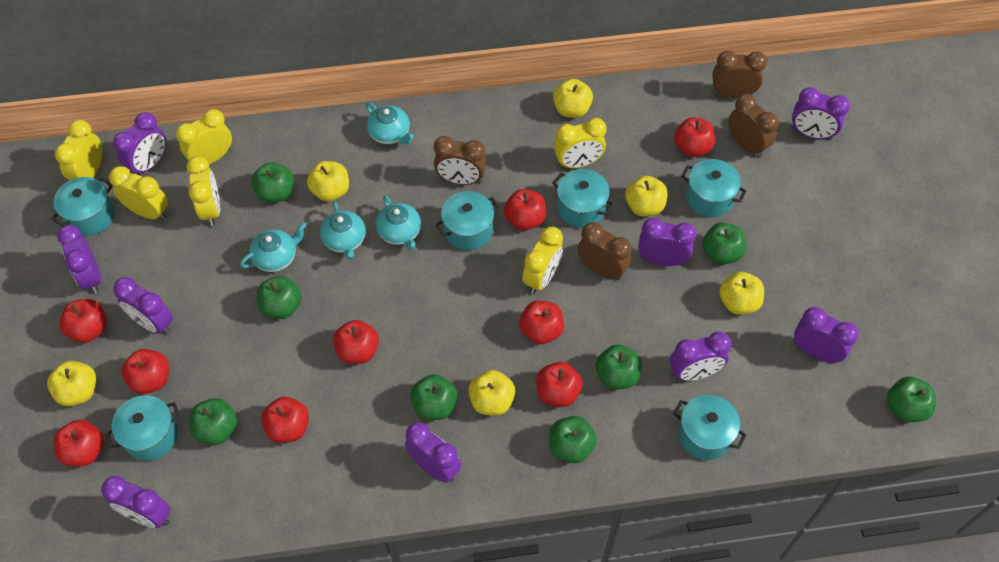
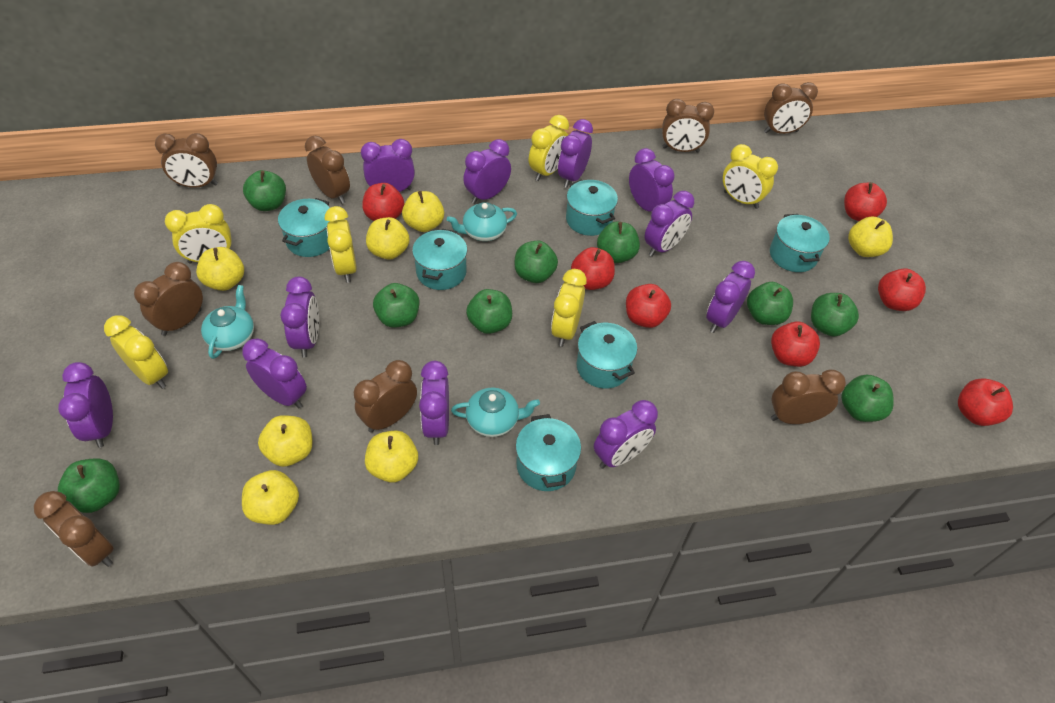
brown clock: 4 -> 8
green apple: 8 -> 9
purple clock: 9 -> 11
red apple: 9 -> 7
turquoise teapot: 4 -> 3
yellow apple: 6 -> 7

